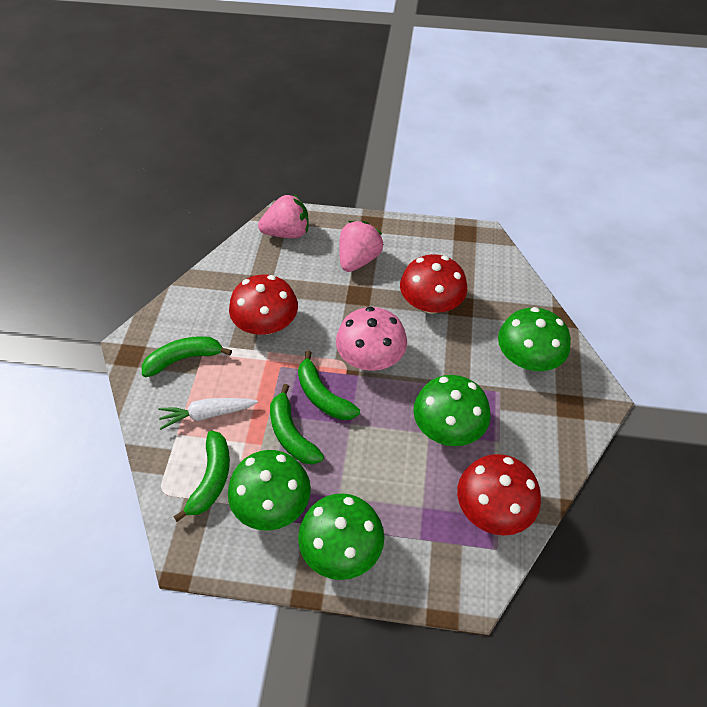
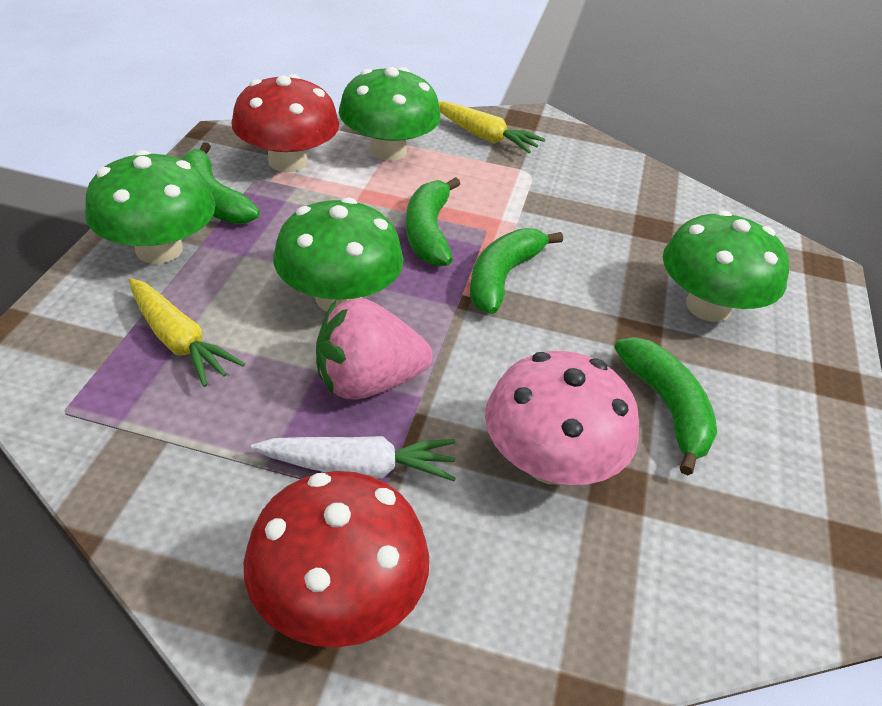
pink strawberry: 2 -> 1
red mushroom: 3 -> 2
yellow carrot: 0 -> 2

